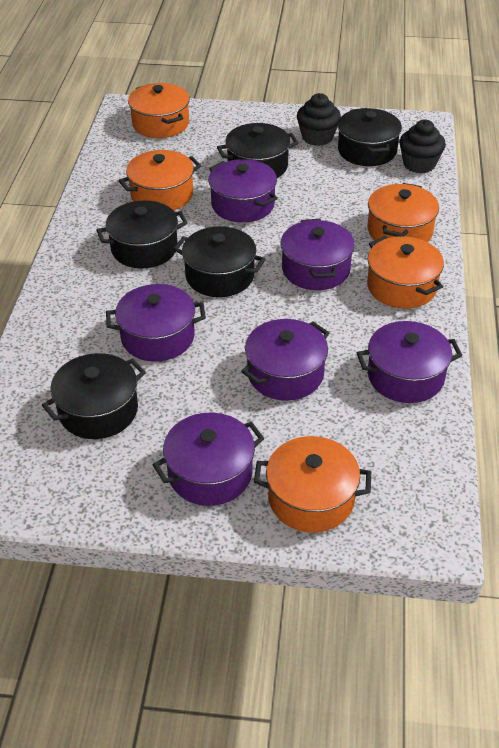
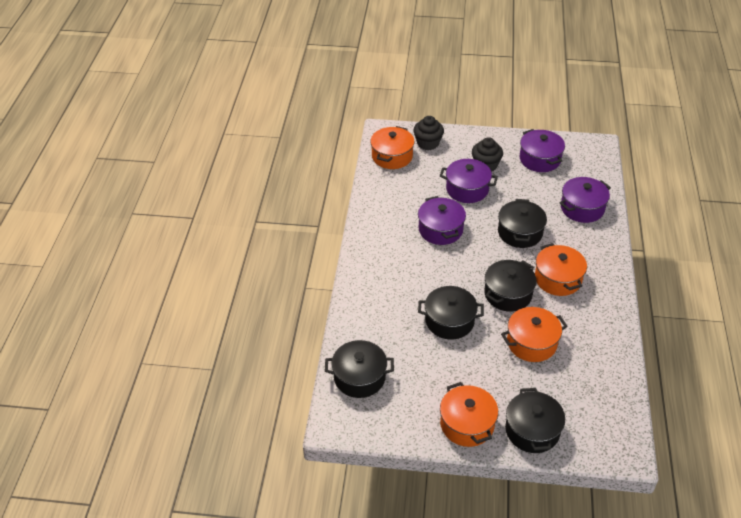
orange pot: 5 -> 4
purple pot: 6 -> 4

